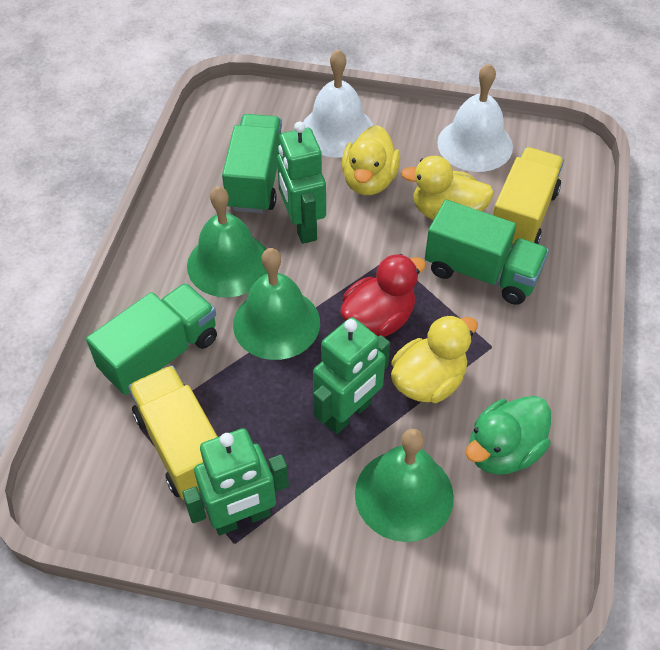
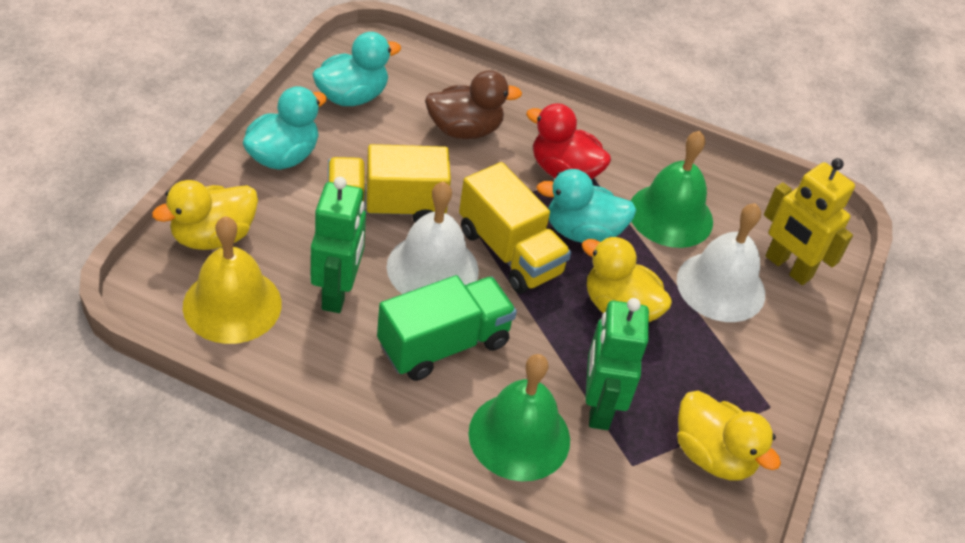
brown duck: 0 -> 1
green bell: 3 -> 2
green duck: 1 -> 0
green robot: 3 -> 2
green truck: 3 -> 1
turquoise duck: 0 -> 3
yellow bell: 0 -> 1
yellow robot: 0 -> 1

